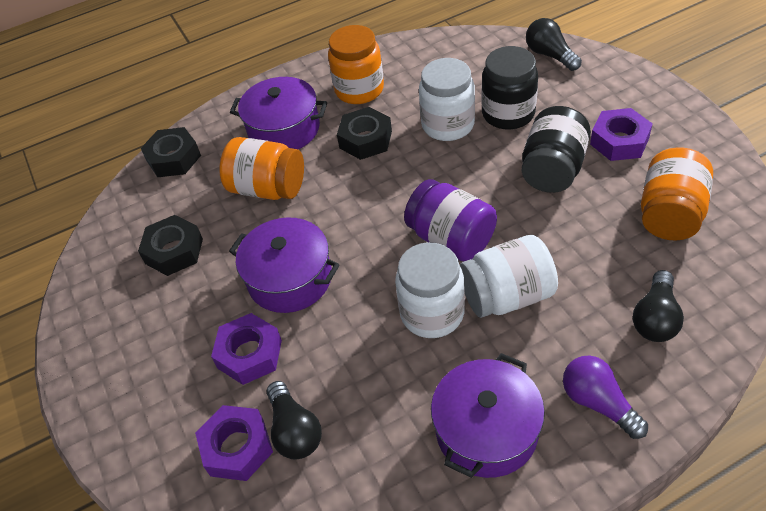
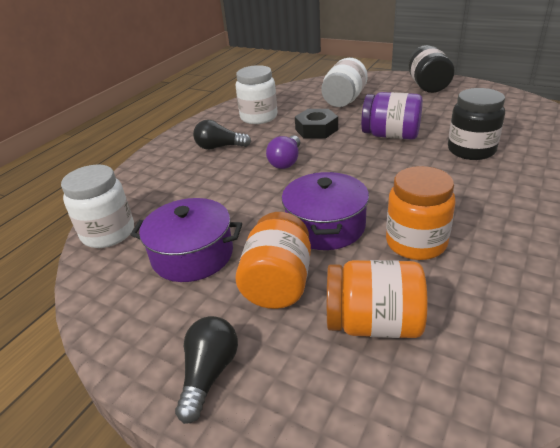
black light bulb: 3 -> 2
black nut: 3 -> 1
purple nut: 3 -> 0
purple pot: 3 -> 2

